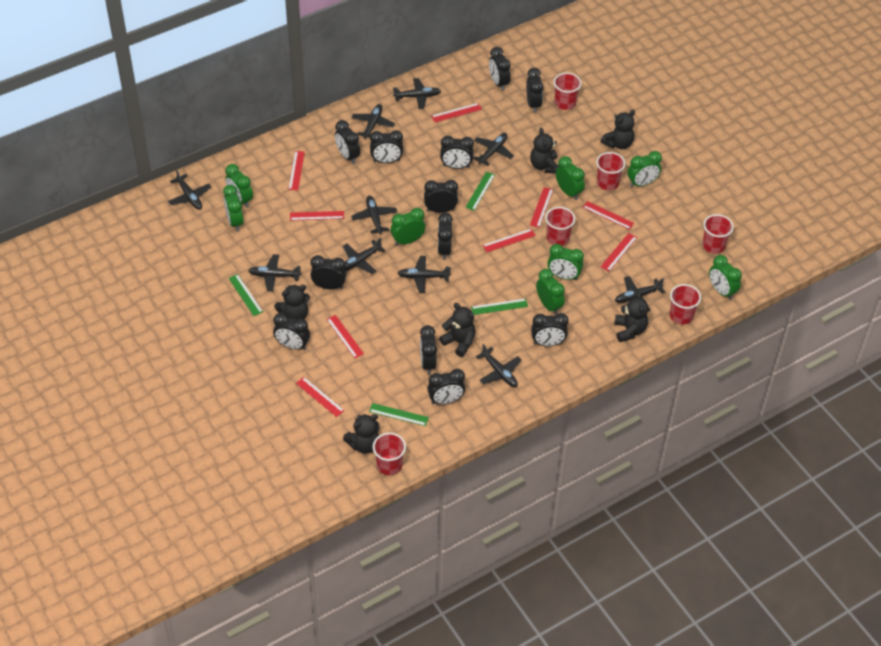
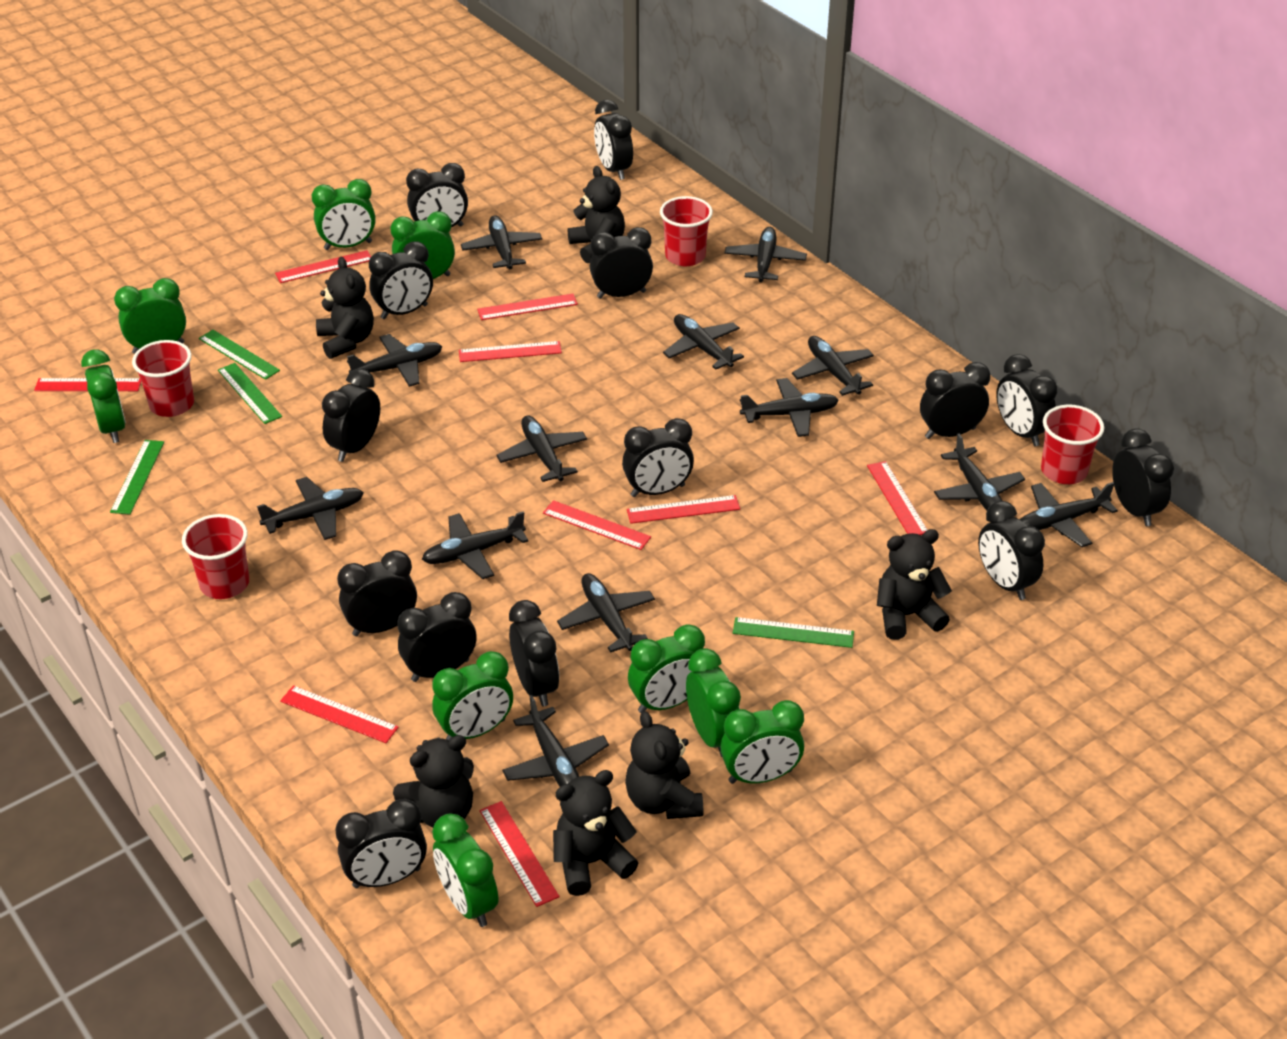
black clock: 12 -> 14
black plane: 10 -> 13
green clock: 8 -> 9
red cup: 6 -> 4

